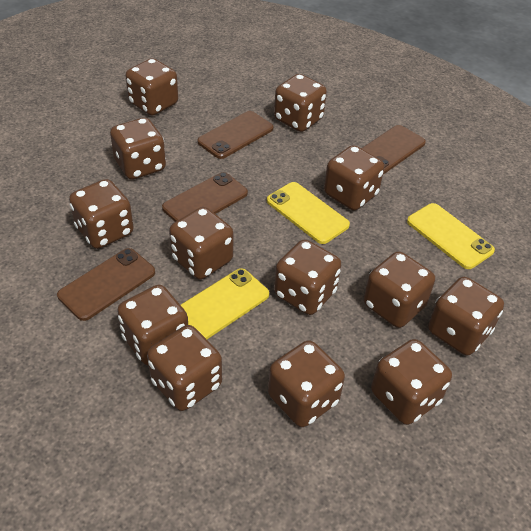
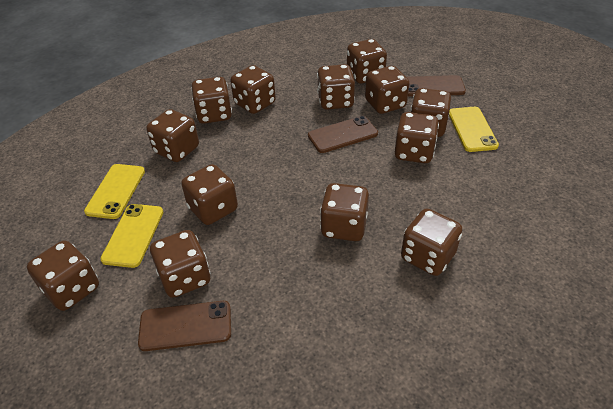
brown phone: 4 -> 3

